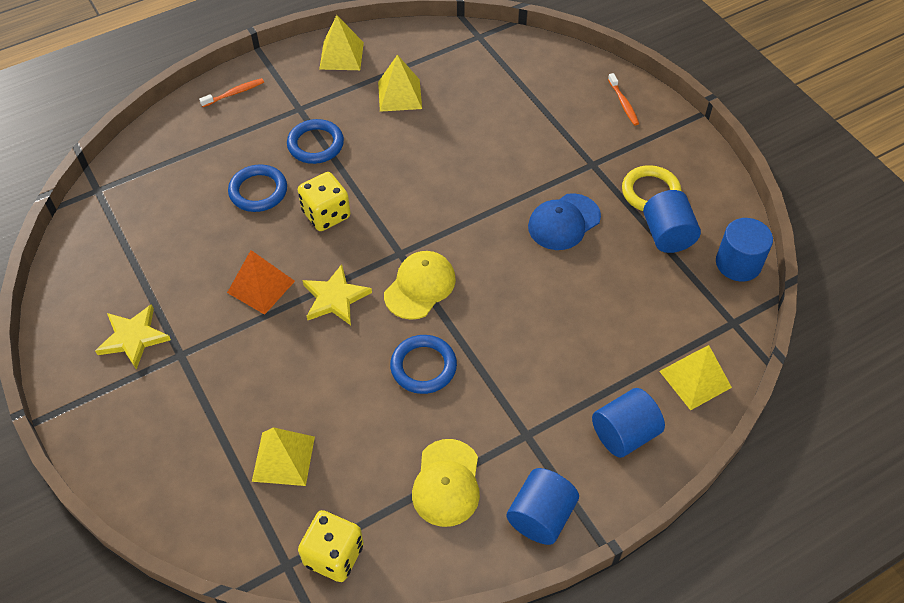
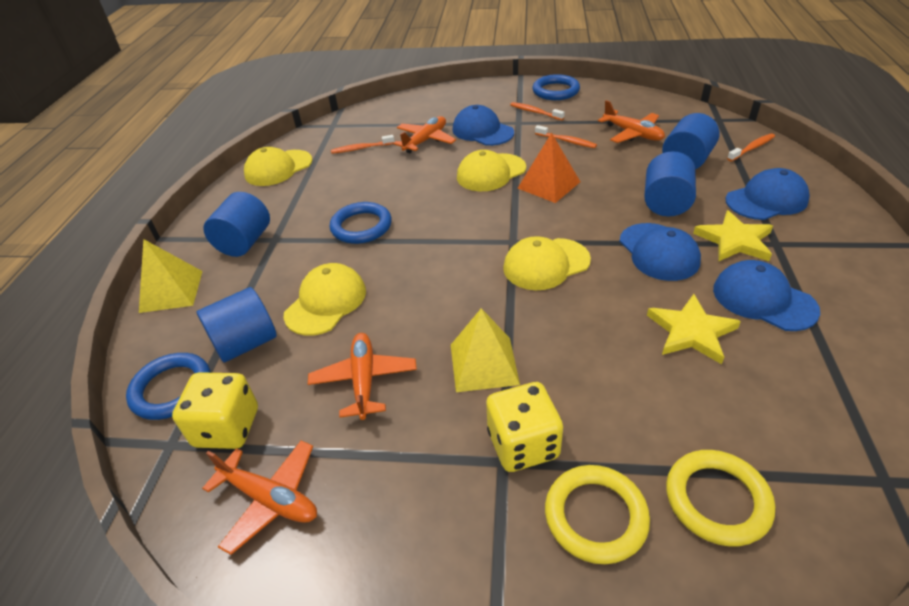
blue cap: 1 -> 4
orange plane: 0 -> 4
orange toothbrush: 2 -> 4
yellow cap: 2 -> 4
yellow pyramid: 4 -> 2
yellow ring: 1 -> 2

